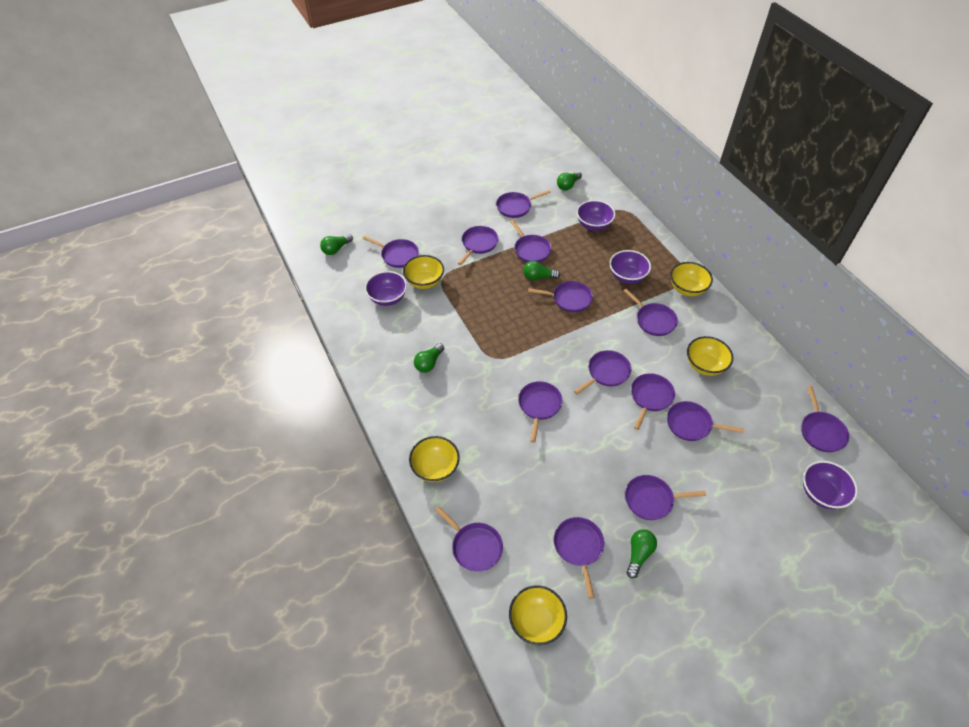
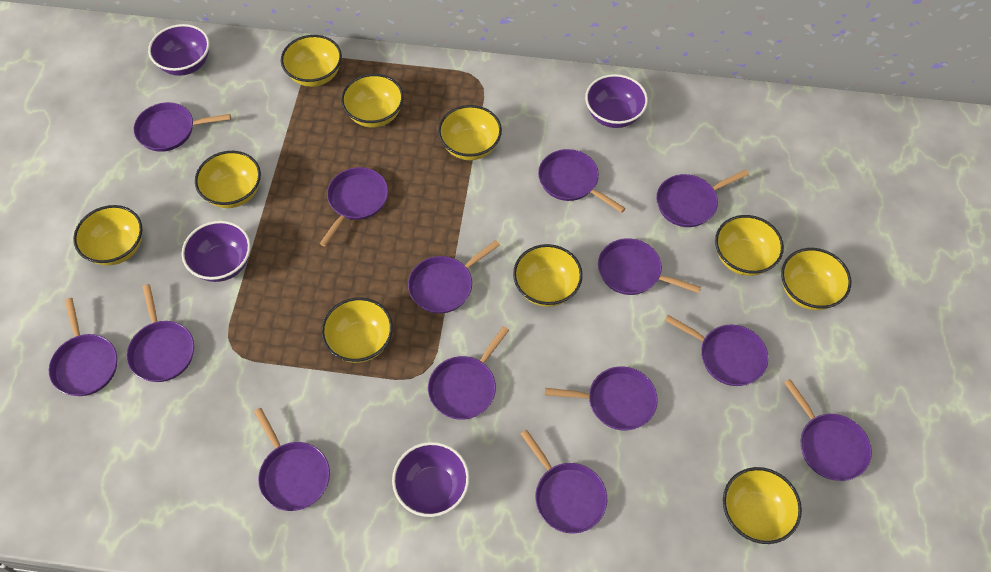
green light bulb: 5 -> 0
yellow bowl: 5 -> 10

